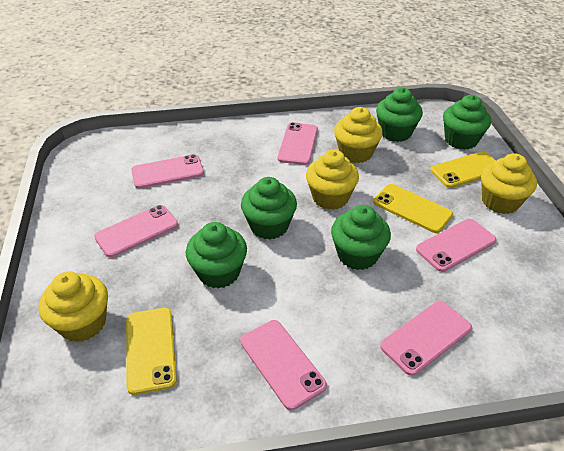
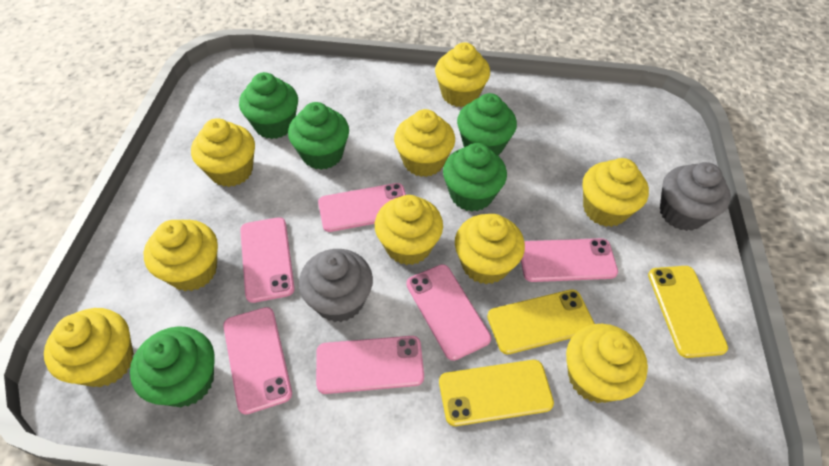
grey cupcake: 0 -> 2
yellow cupcake: 4 -> 9

